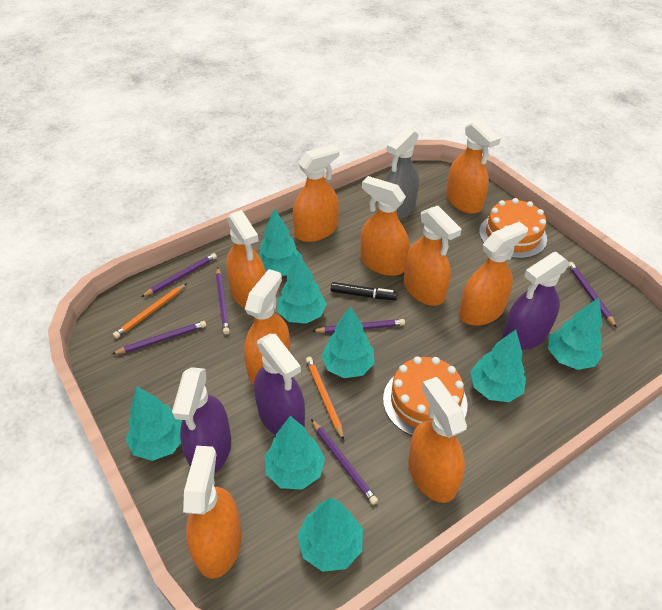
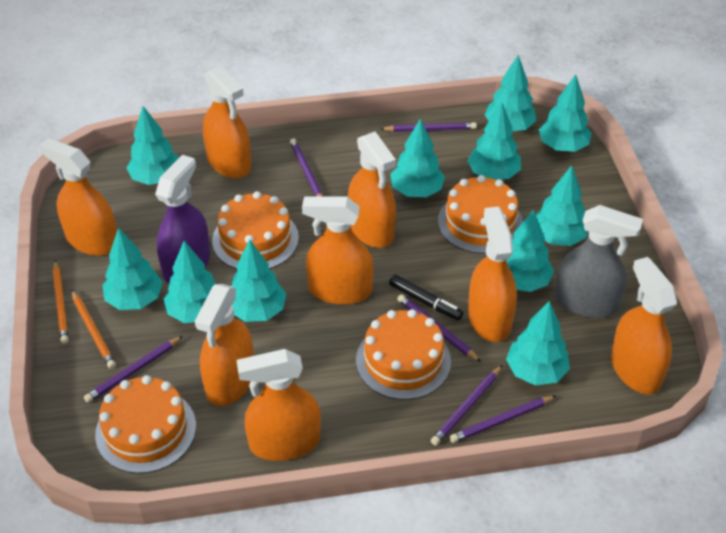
orange cake: 2 -> 4
orange spray bottle: 9 -> 8
purple spray bottle: 3 -> 1
turquoise tree: 8 -> 11

